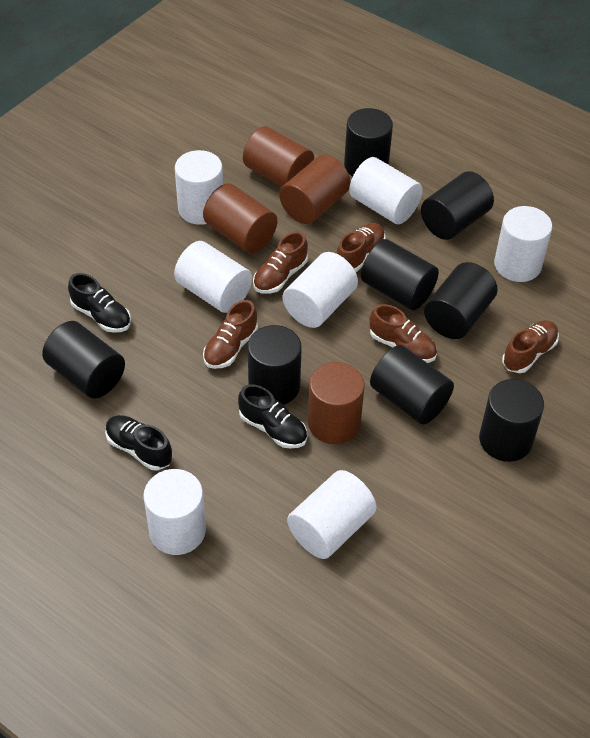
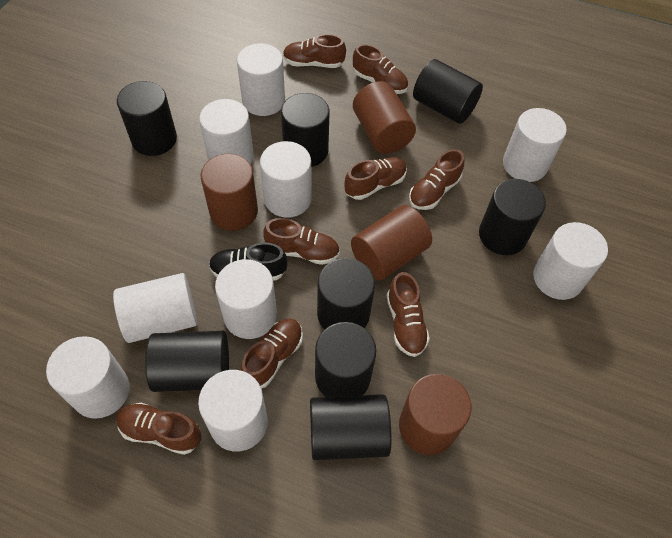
black shoe: 3 -> 1
brown shoe: 5 -> 8
white cylinder: 7 -> 9

